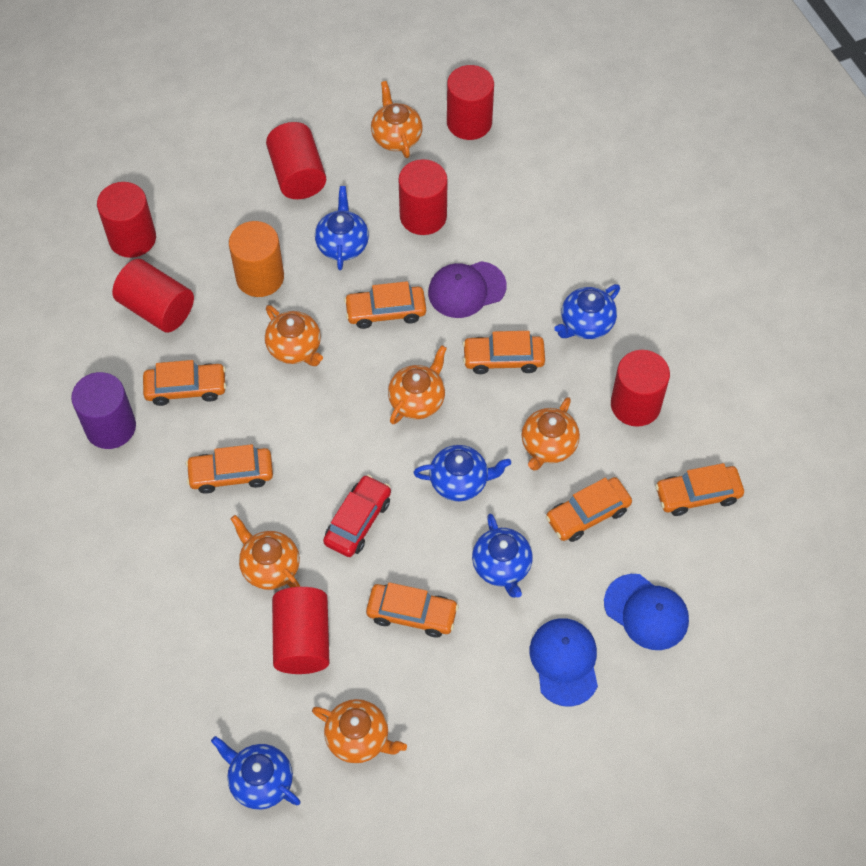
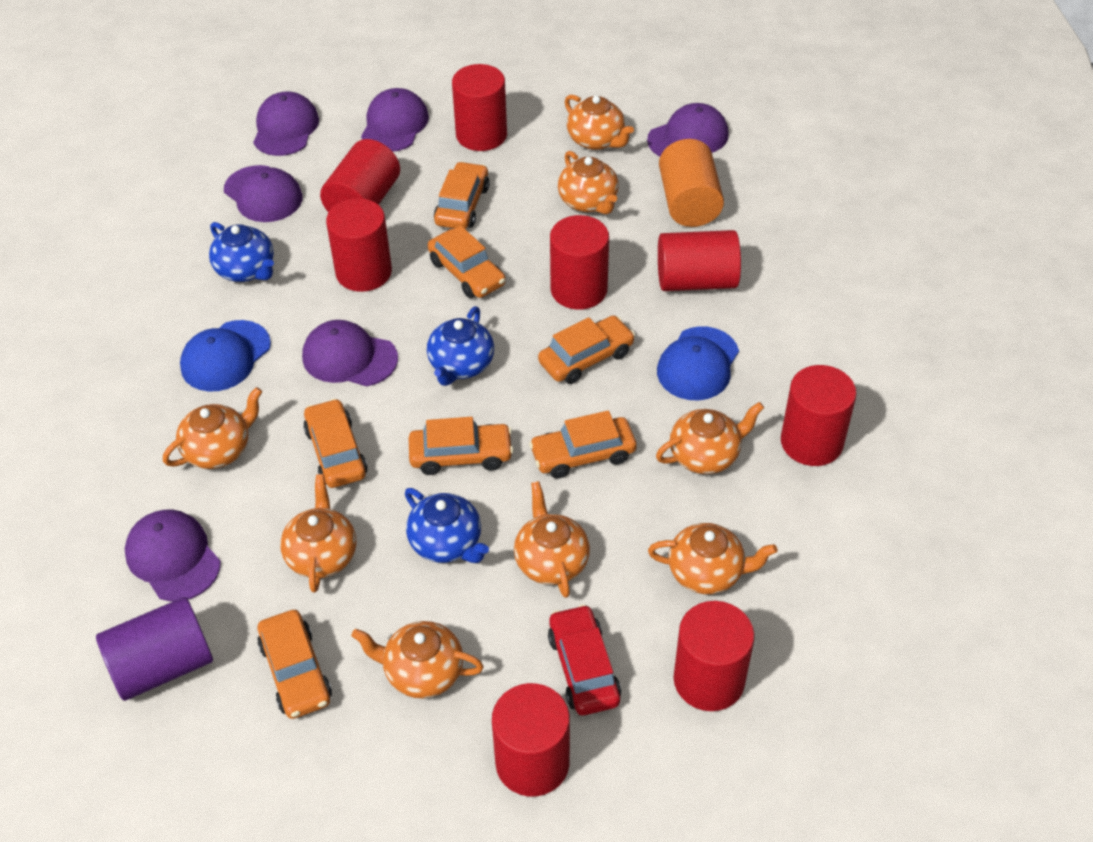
blue teapot: 5 -> 3
orange teapot: 6 -> 8
purple cap: 1 -> 6
red cylinder: 7 -> 8

